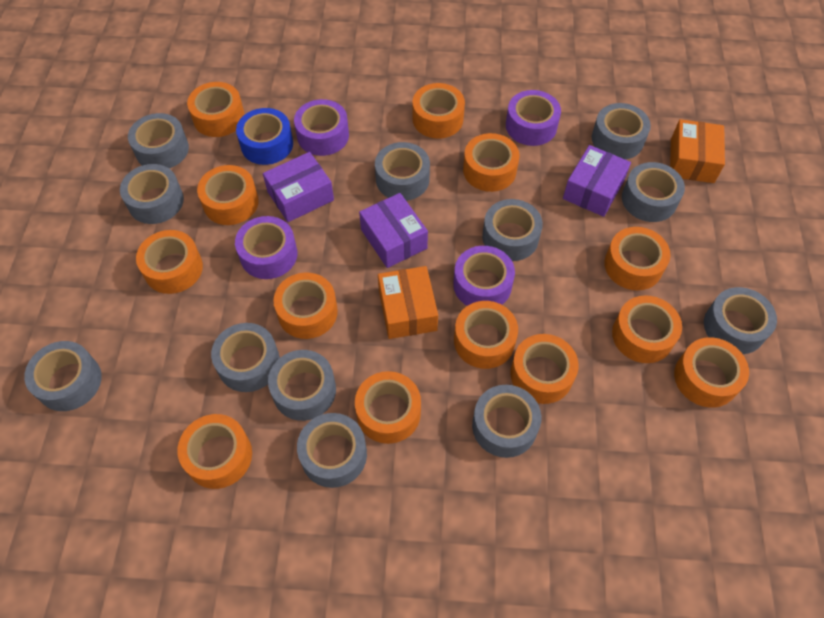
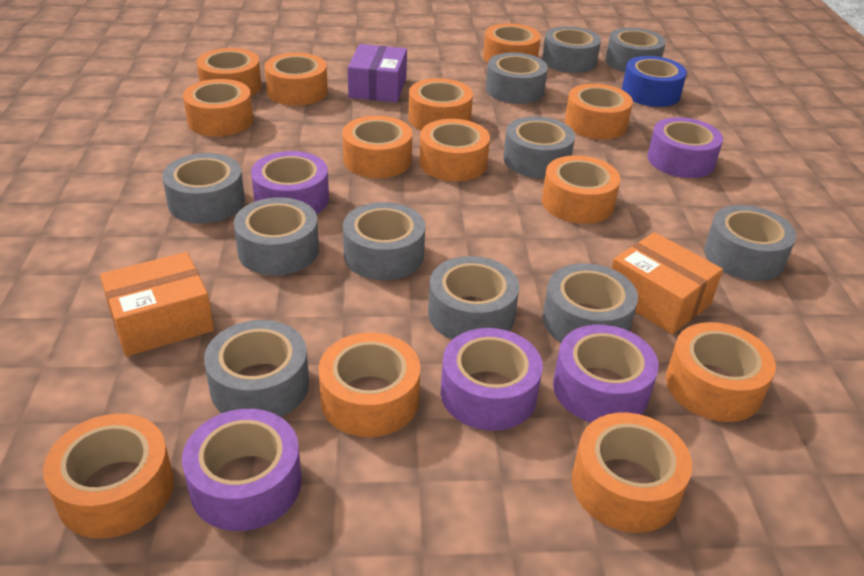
grey tape: 12 -> 11
purple box: 3 -> 1
purple tape: 4 -> 5

